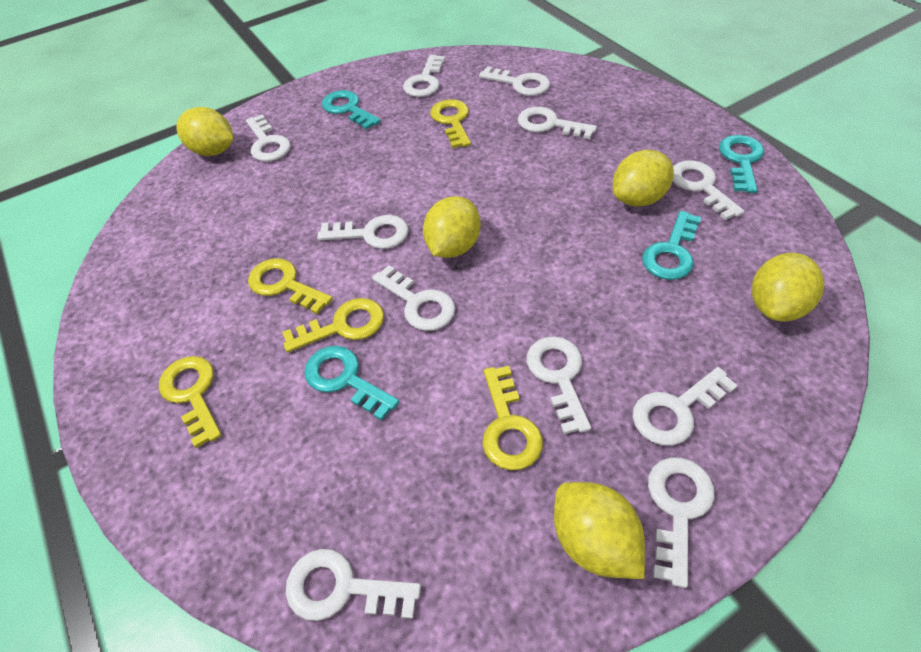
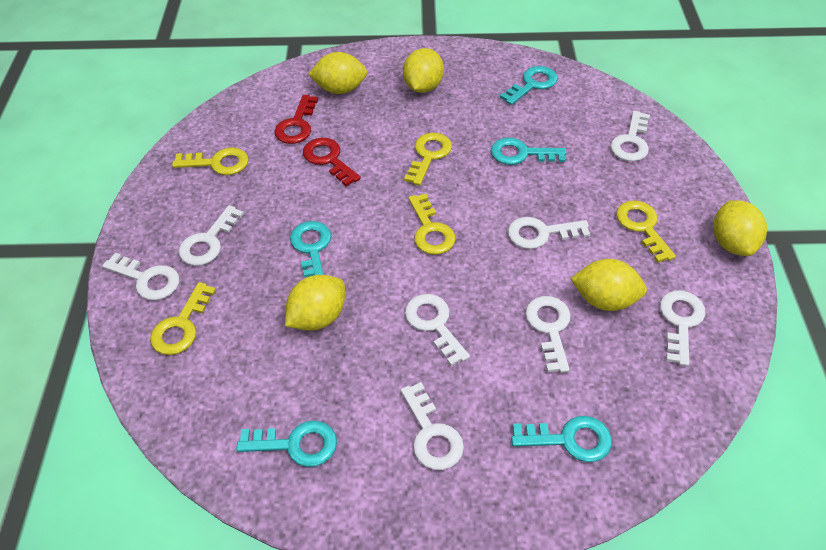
red key: 0 -> 2
turquoise key: 4 -> 5
white key: 11 -> 8

